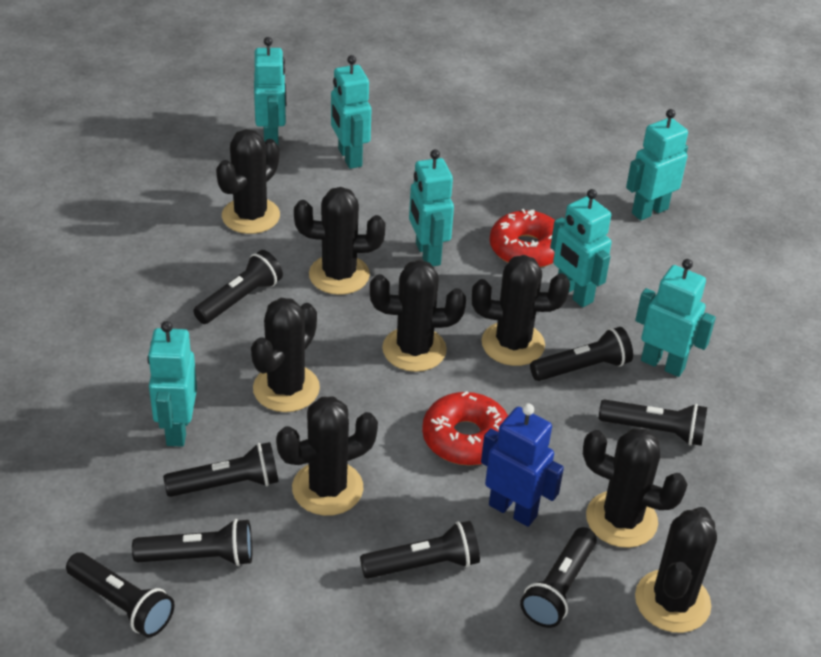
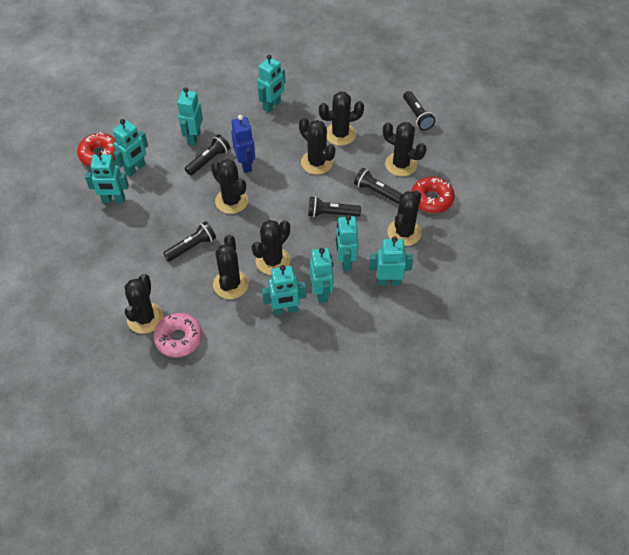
black flashlight: 8 -> 5
pink donut: 0 -> 1
turquoise robot: 7 -> 8

